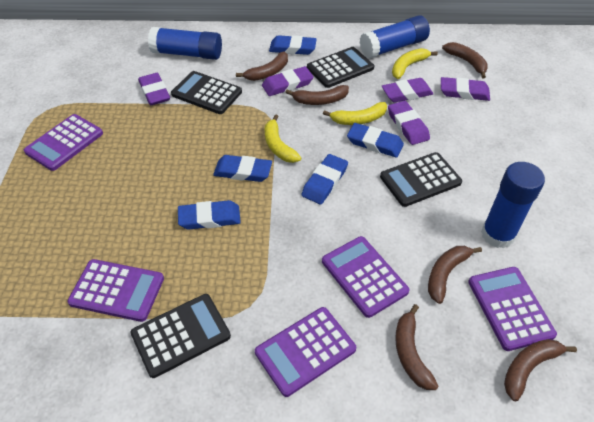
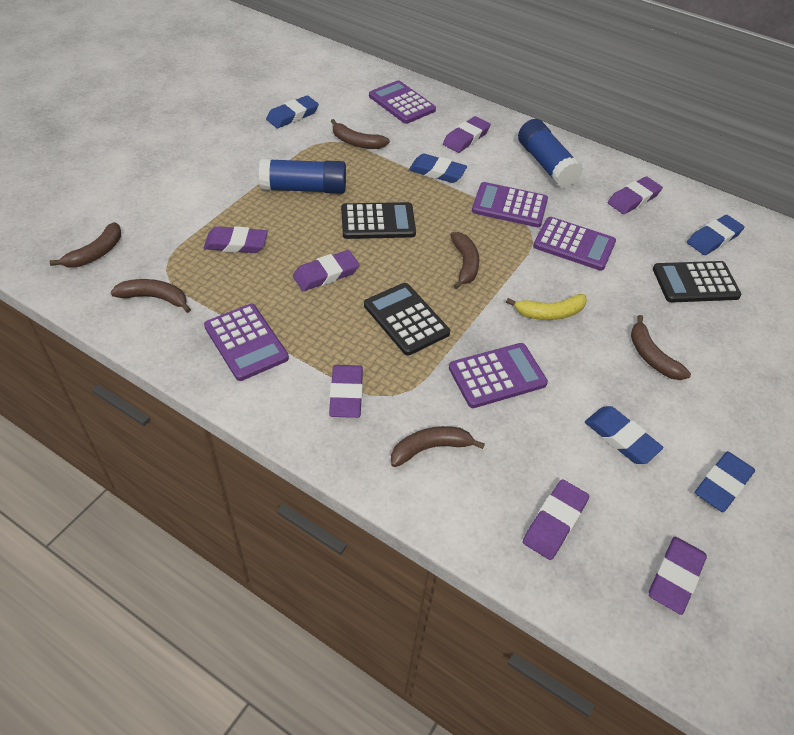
black calculator: 4 -> 3
blue glue stick: 3 -> 2
purple eraser: 5 -> 7
yellow banana: 3 -> 1

